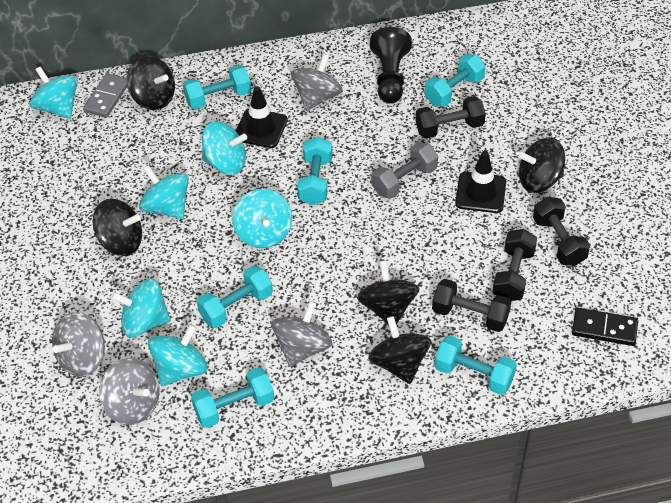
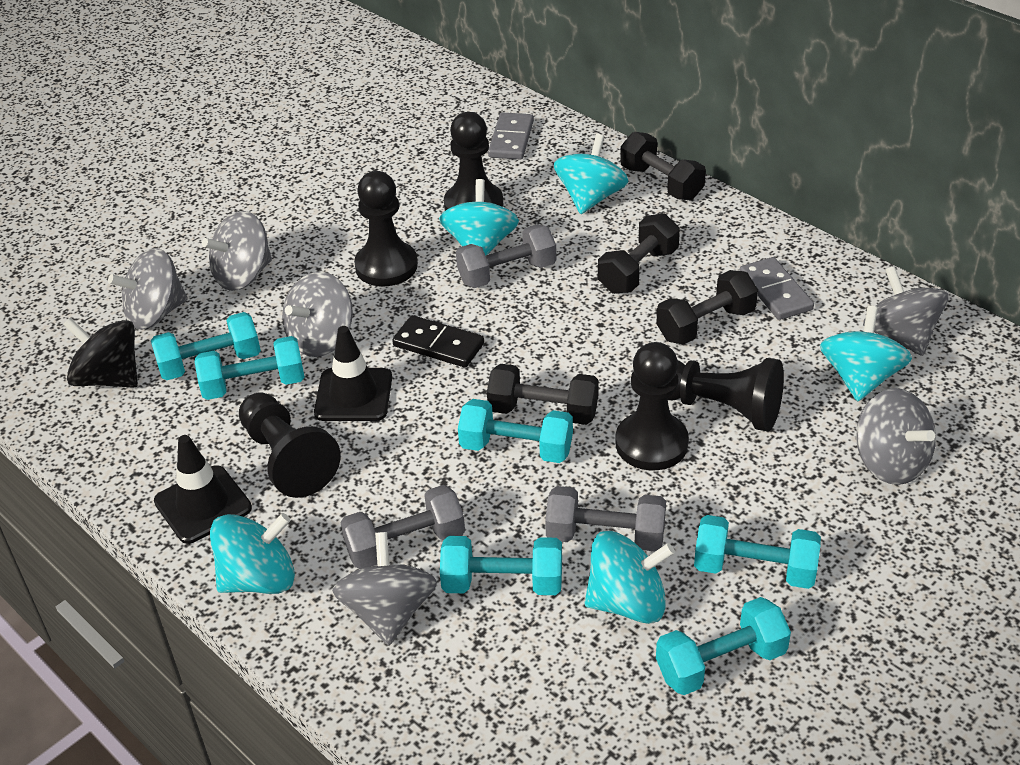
black pawn: 1 -> 5
black spinning top: 5 -> 1
grey domino: 1 -> 2
grey dumbbell: 1 -> 3
grey spinning top: 4 -> 6
turquoise spinning top: 6 -> 5

